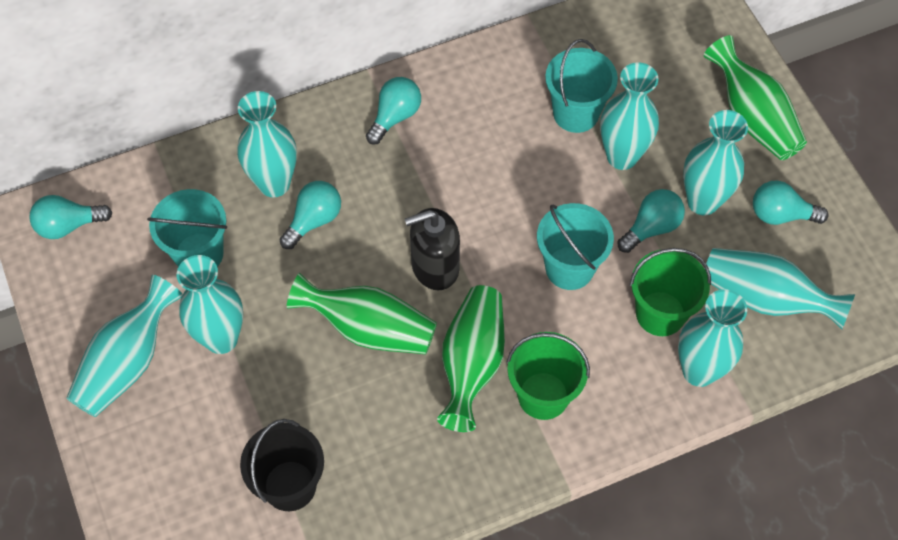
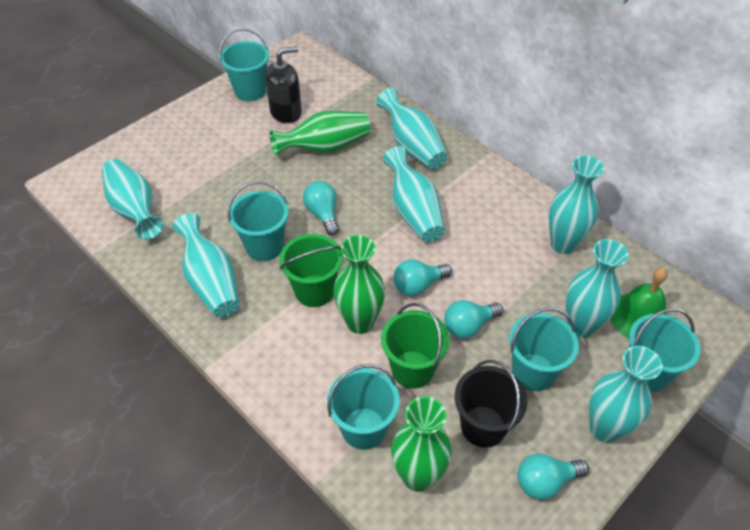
green bell: 0 -> 1
turquoise bucket: 3 -> 5
turquoise light bulb: 5 -> 4

